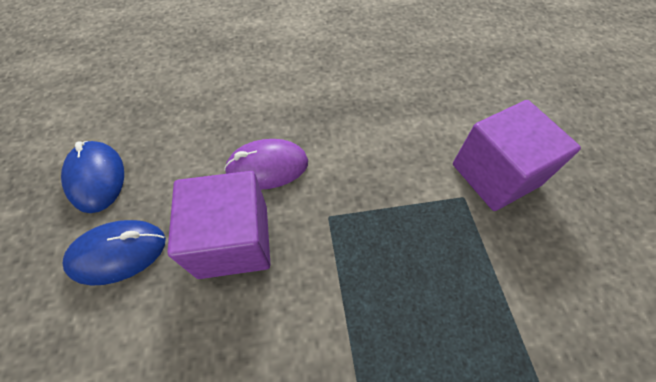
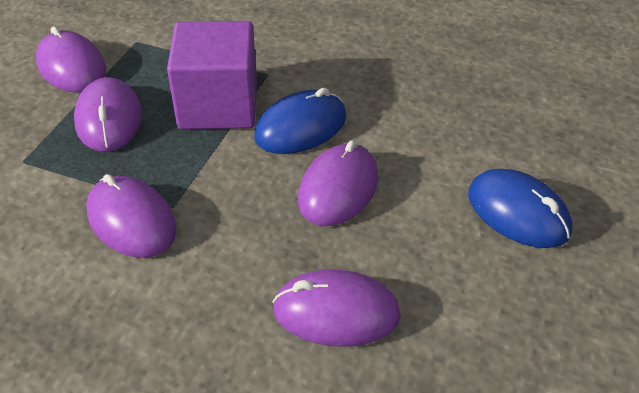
purple cube: 2 -> 1
purple mouse: 1 -> 5

